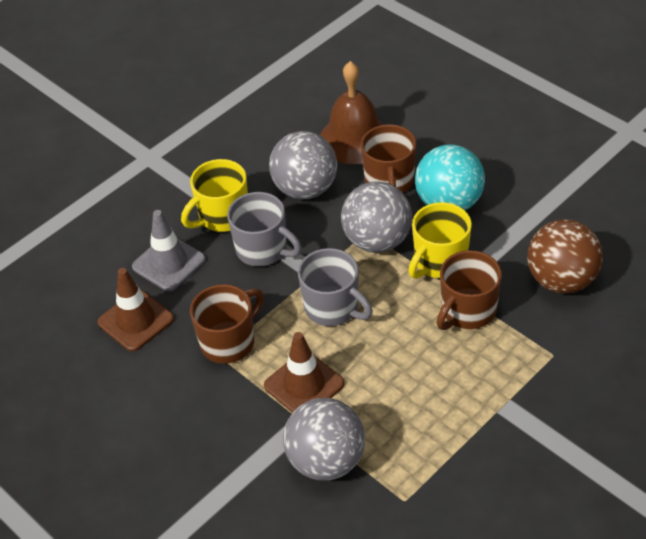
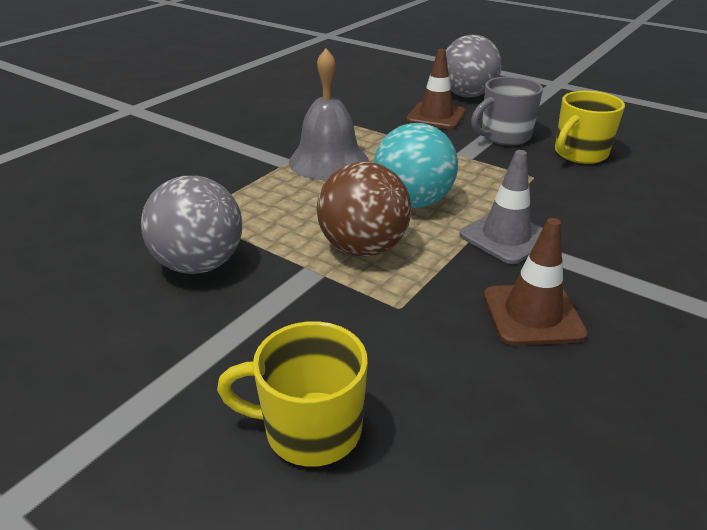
brown bell: 1 -> 0
brown mug: 3 -> 0
grey ball: 3 -> 2
grey bell: 0 -> 1
grey mug: 2 -> 1

